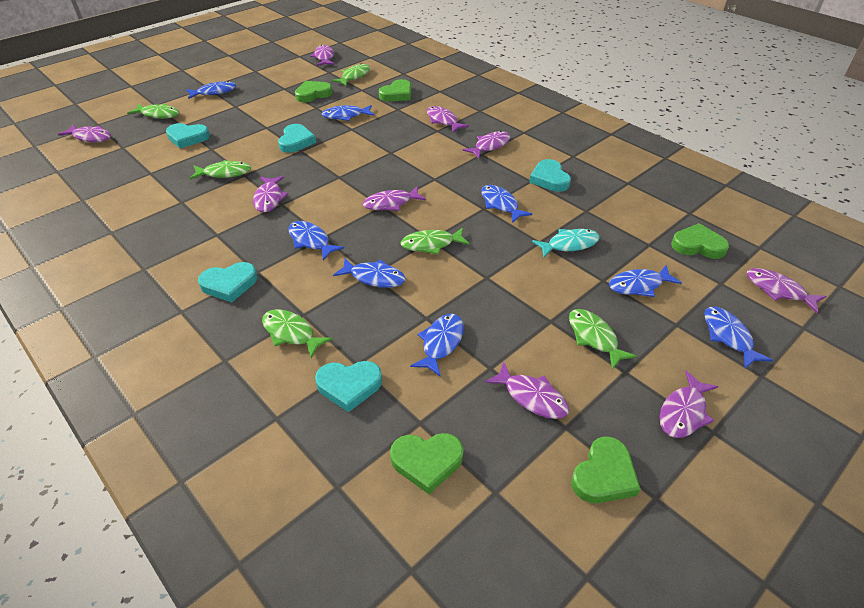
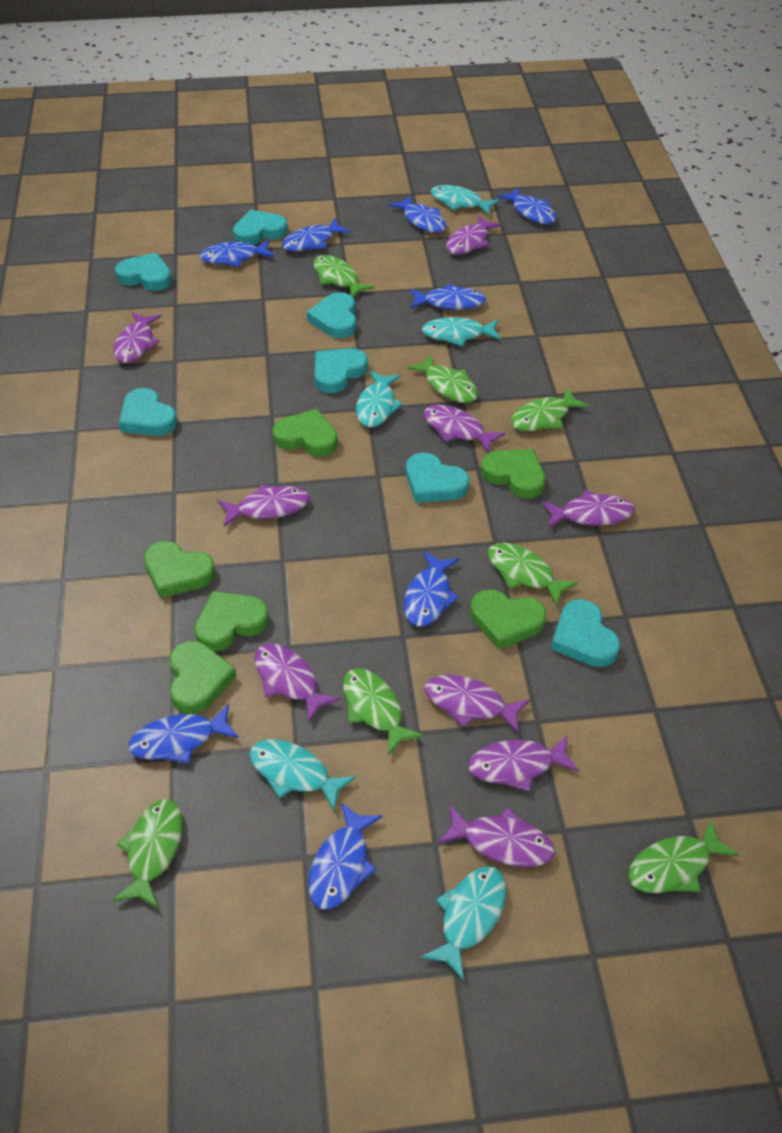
green fish: 6 -> 7
green heart: 5 -> 6
turquoise fish: 1 -> 5
turquoise heart: 5 -> 7

